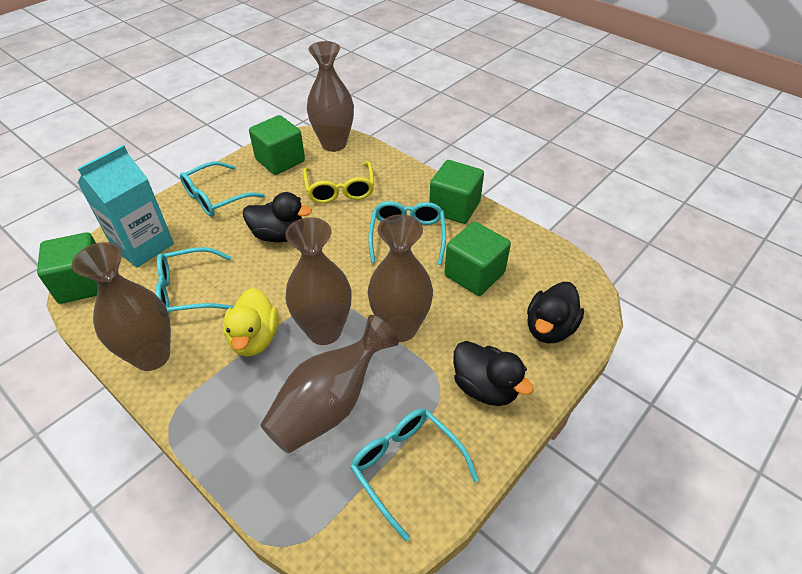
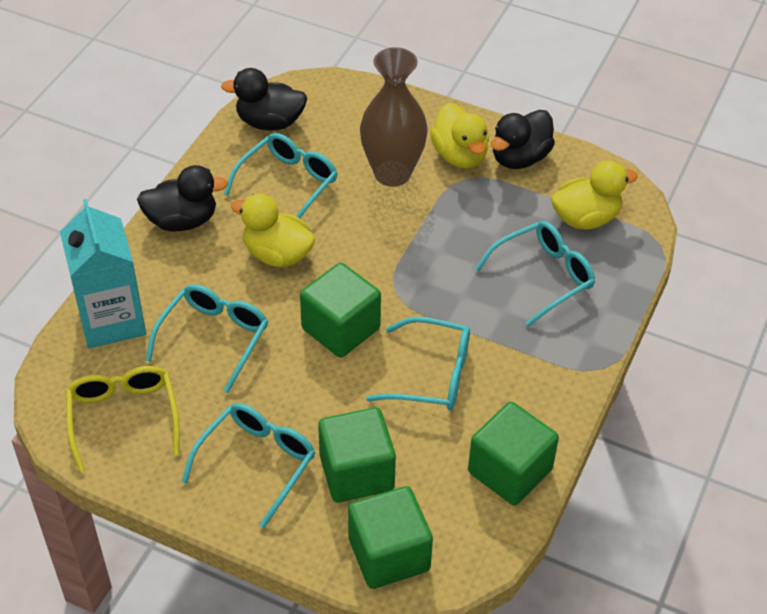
brown vase: 5 -> 1
turquoise glasses: 4 -> 5
yellow duck: 1 -> 3

